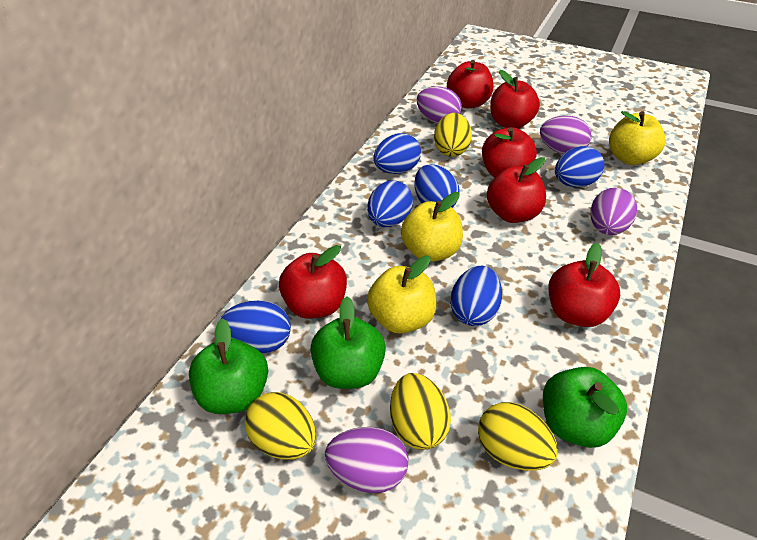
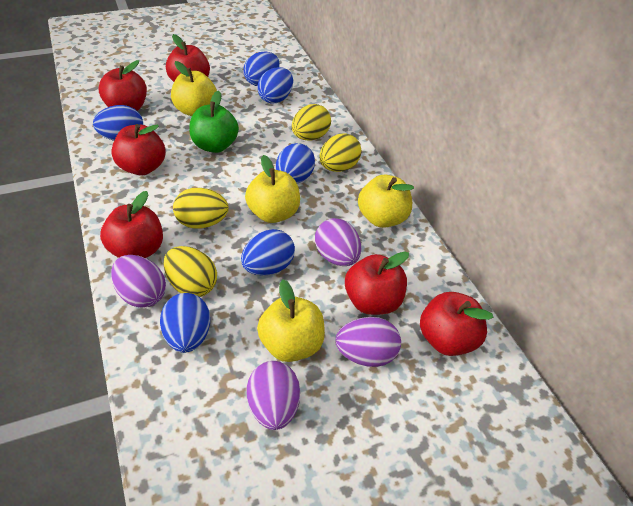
green apple: 3 -> 1
yellow apple: 3 -> 4

